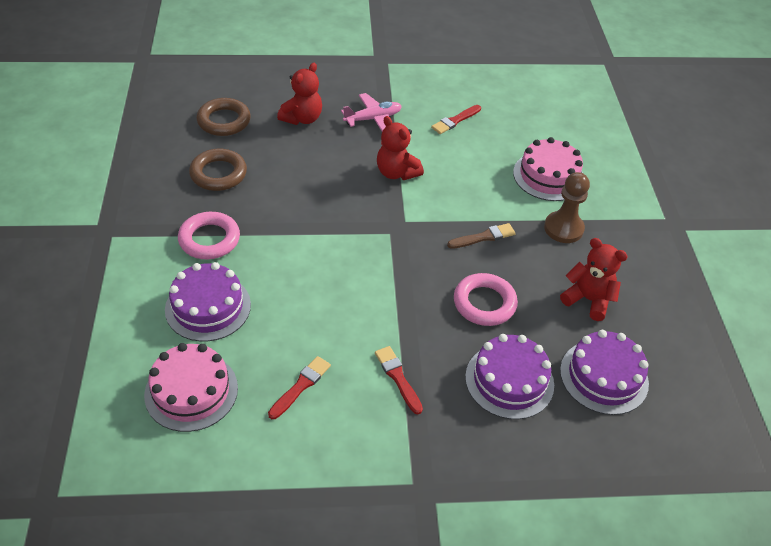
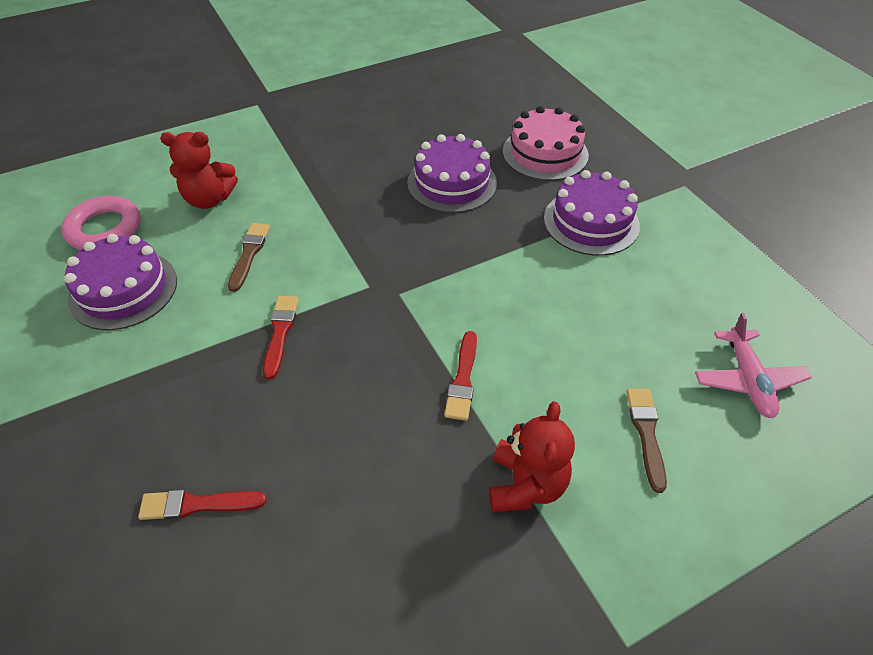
brown brush: 1 -> 2
brown pawn: 1 -> 0
brown ring: 2 -> 0
pink cake: 2 -> 1
pink ring: 2 -> 1
red teddy bear: 3 -> 2

